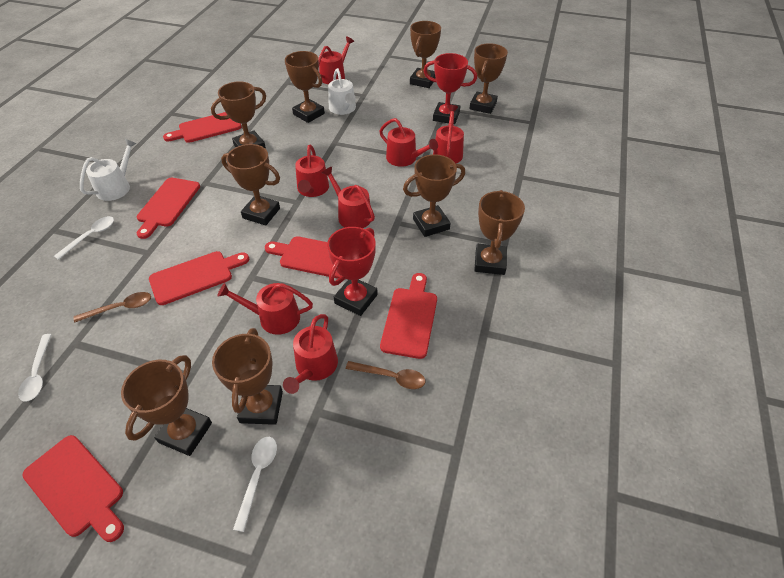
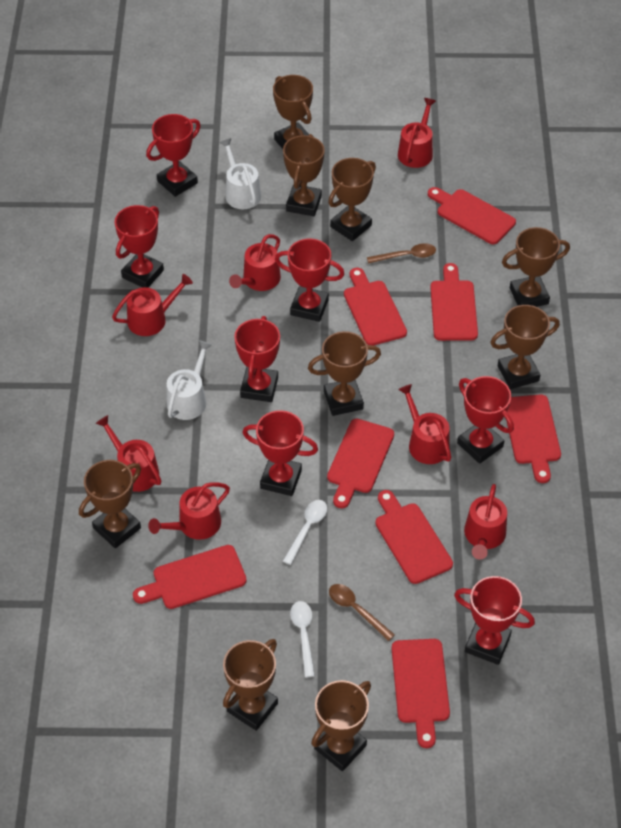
red cutting board: 6 -> 8
red trophy: 2 -> 7
white spoon: 3 -> 2

